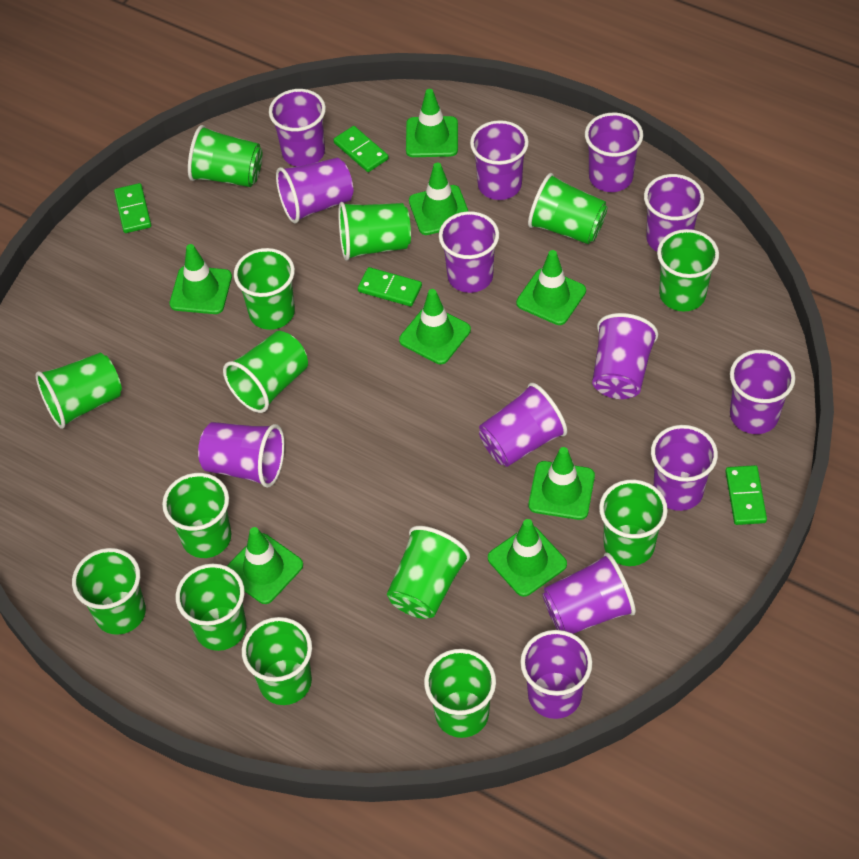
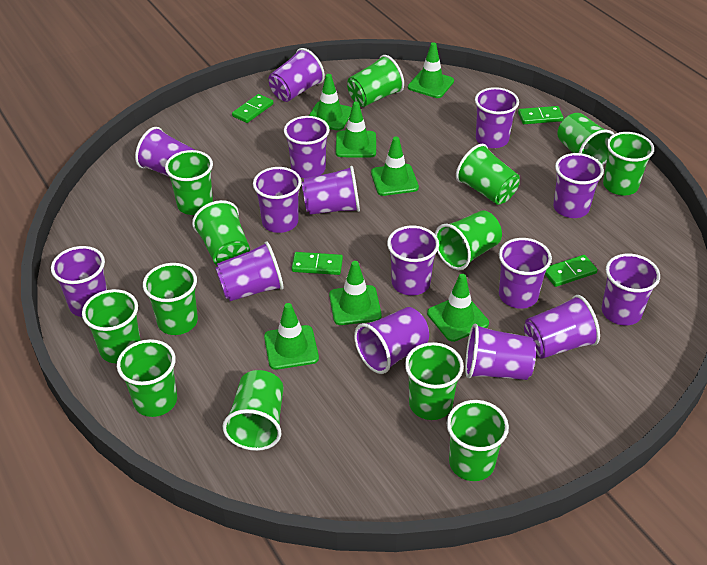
green cup: 14 -> 13
green traffic cone: 8 -> 7
purple cup: 13 -> 15

